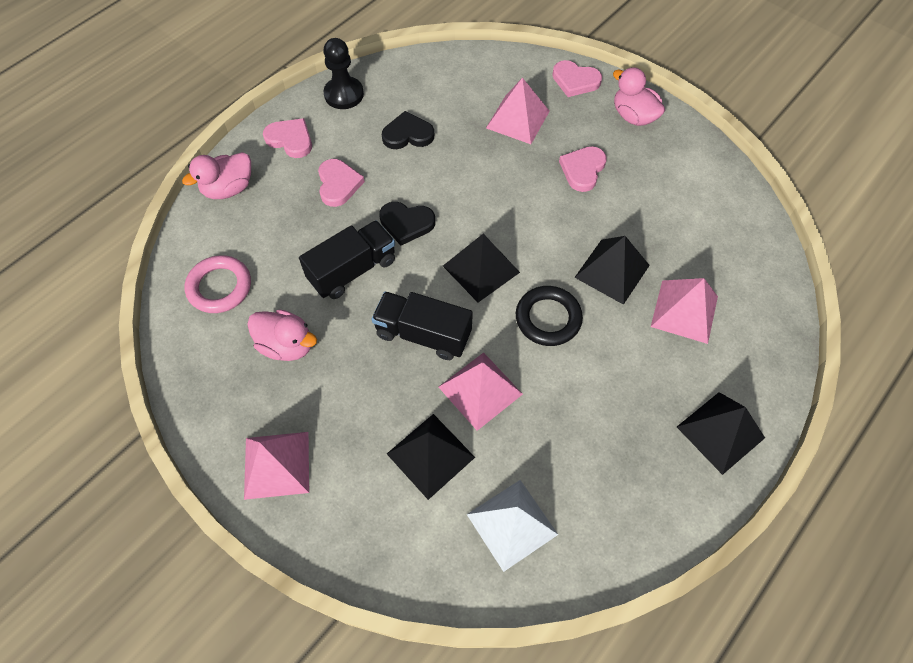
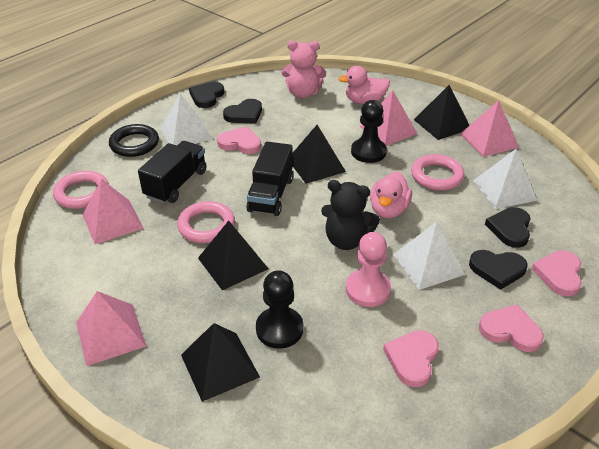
black heart: 2 -> 4
black pawn: 1 -> 2
black teddy bear: 0 -> 1
pink duck: 3 -> 2
pink pawn: 0 -> 1
pink ring: 1 -> 3
pink teddy bear: 0 -> 1
white pyramid: 1 -> 3

